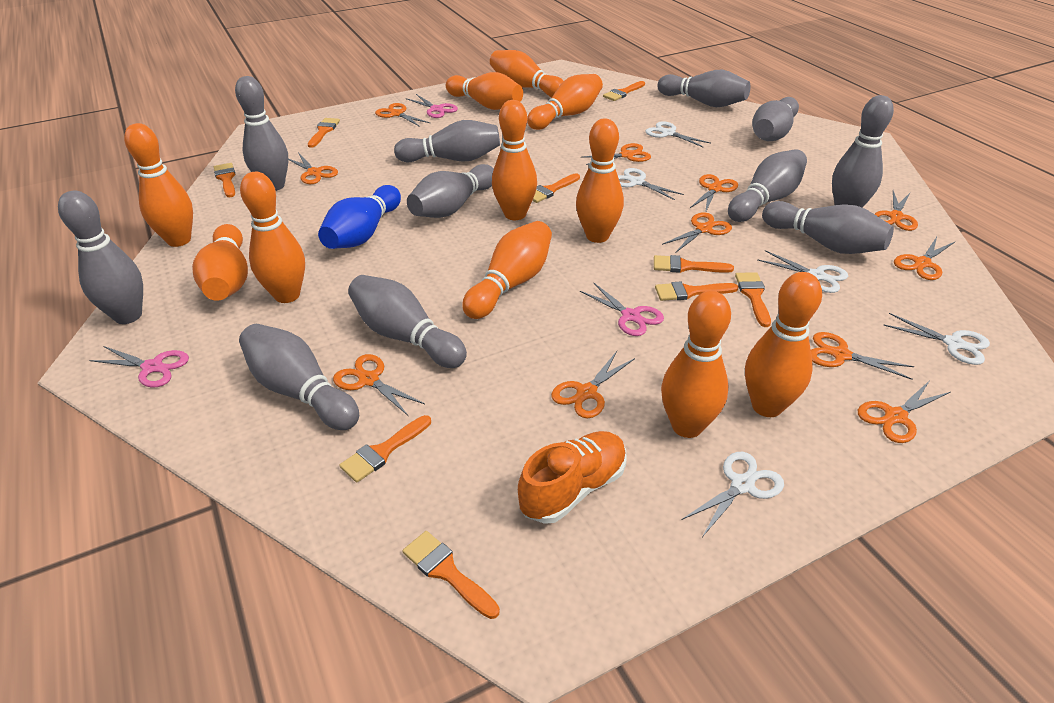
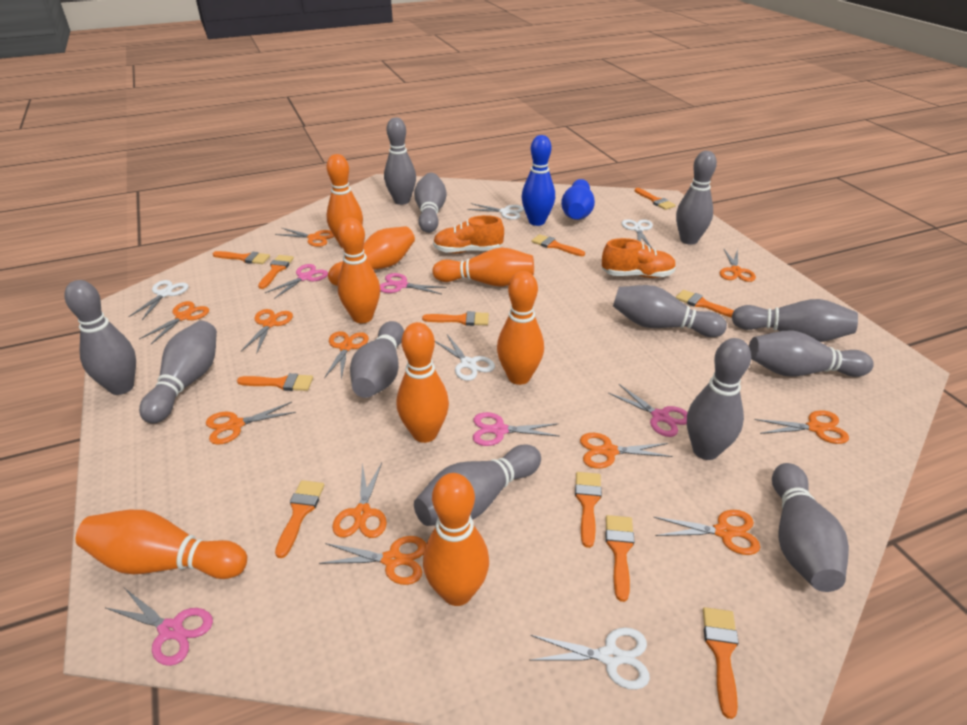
blue bowling pin: 1 -> 2
grey bowling pin: 11 -> 12
orange bowling pin: 11 -> 8
orange brush: 9 -> 11
orange shoe: 1 -> 2
pink scissors: 3 -> 5

